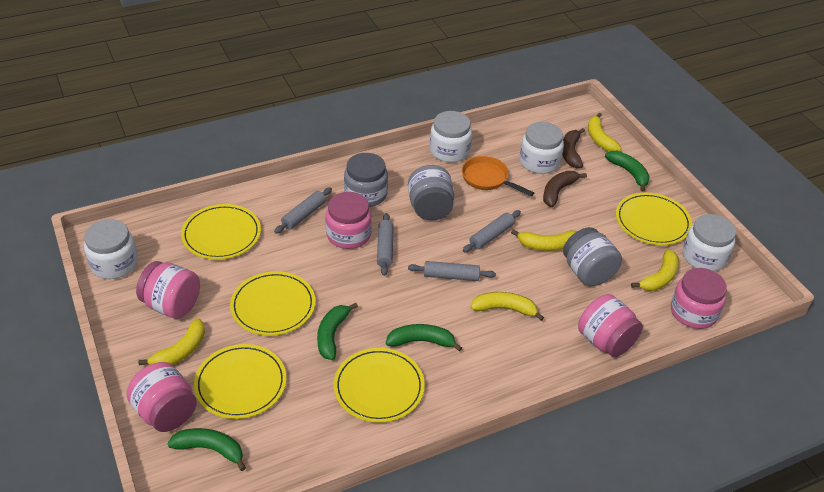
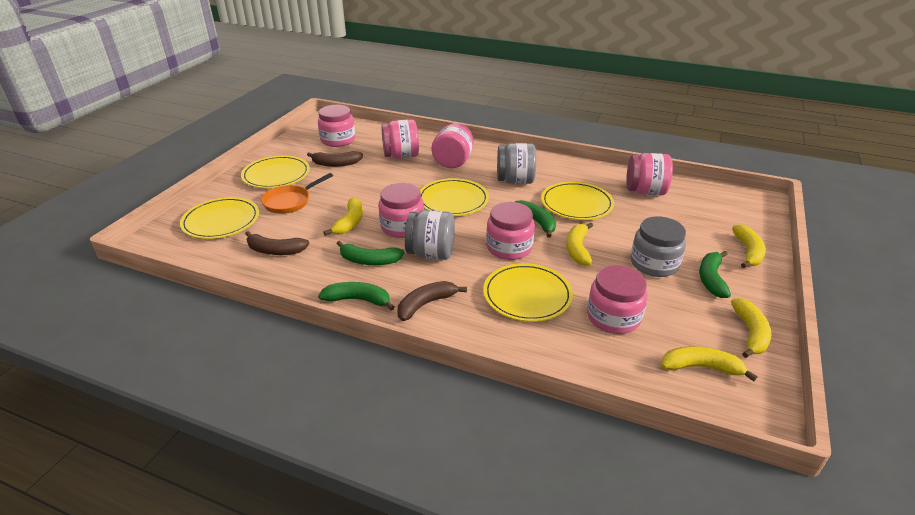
brown banana: 2 -> 3
grey rolling pin: 4 -> 0
pink jar: 5 -> 7
white jar: 4 -> 0

